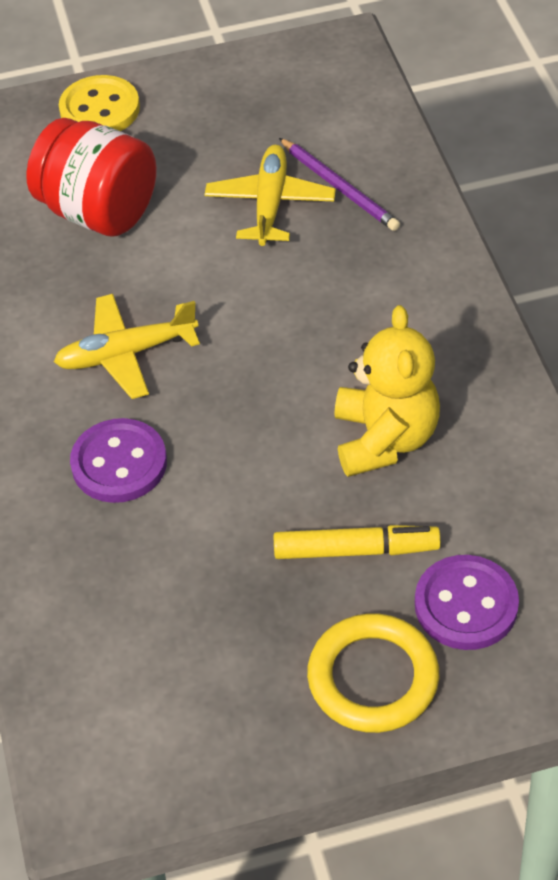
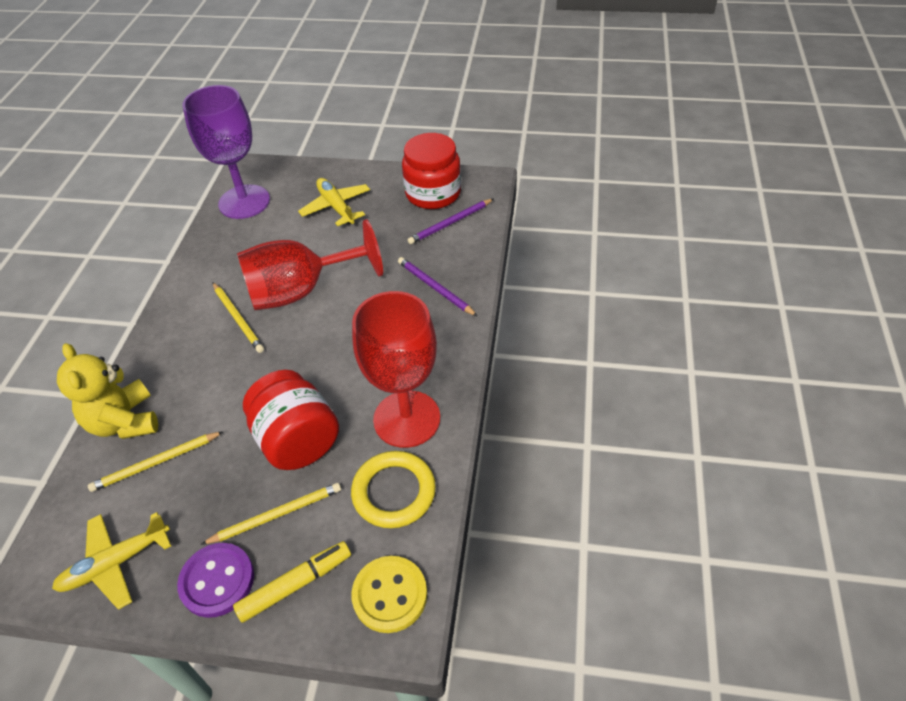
purple button: 2 -> 1
purple goblet: 0 -> 1
purple pencil: 1 -> 2
red goblet: 0 -> 2
red jar: 1 -> 2
yellow pencil: 0 -> 3

